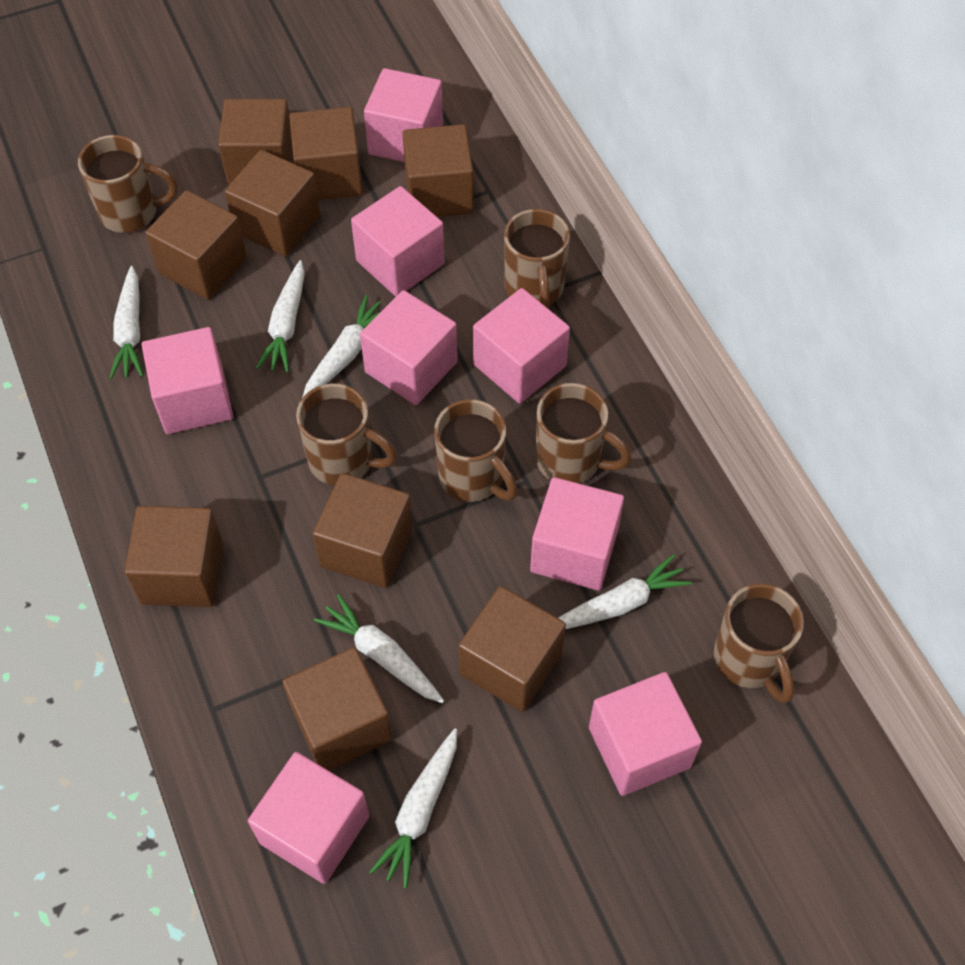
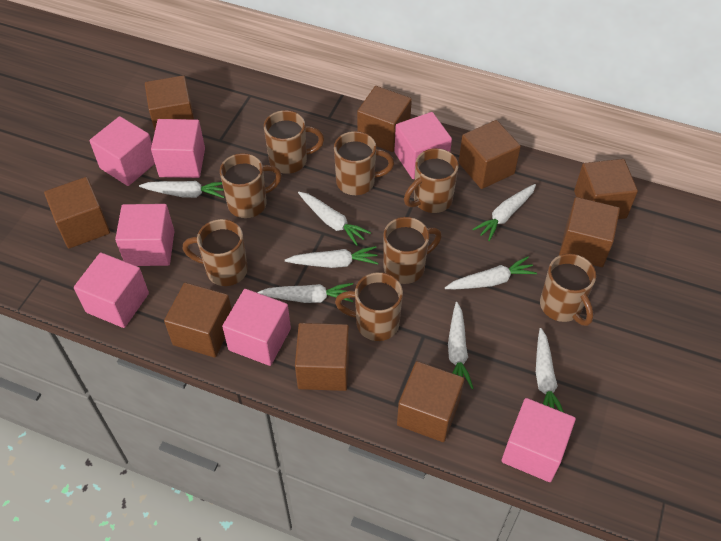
brown mug: 6 -> 8
pink cube: 8 -> 7
white carrot: 6 -> 8

